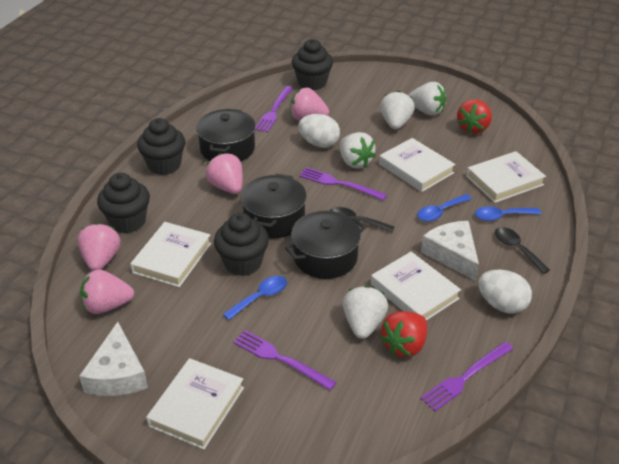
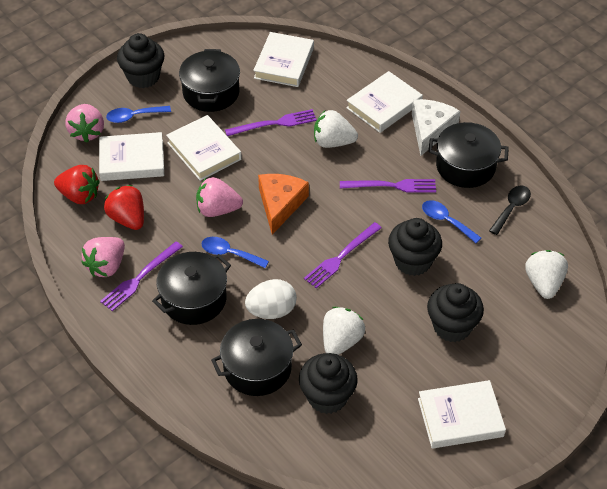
black pot: 3 -> 4
black spoon: 2 -> 1
orange cheese: 0 -> 1
pink strawberry: 4 -> 3
white cheese: 2 -> 1
white egg: 2 -> 1
white strawberry: 4 -> 3

